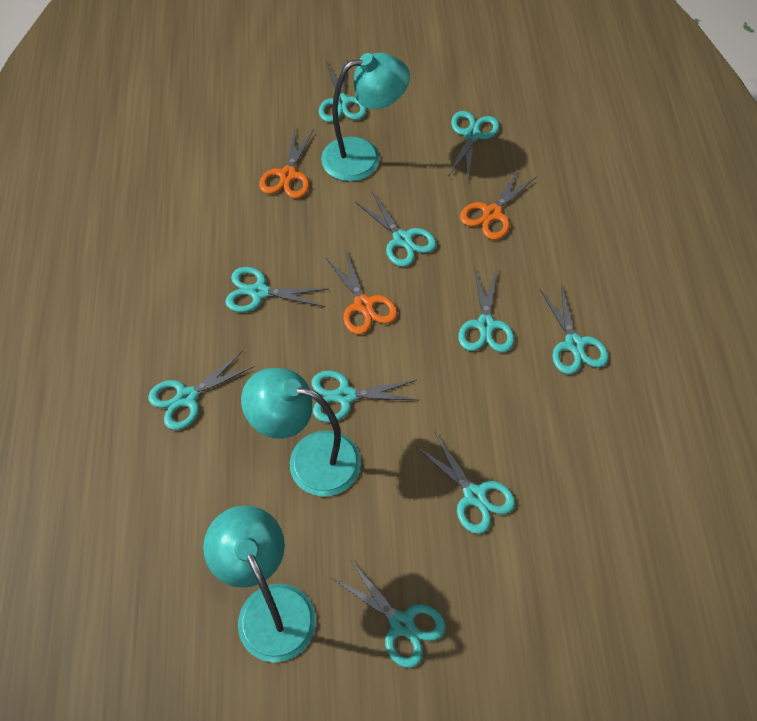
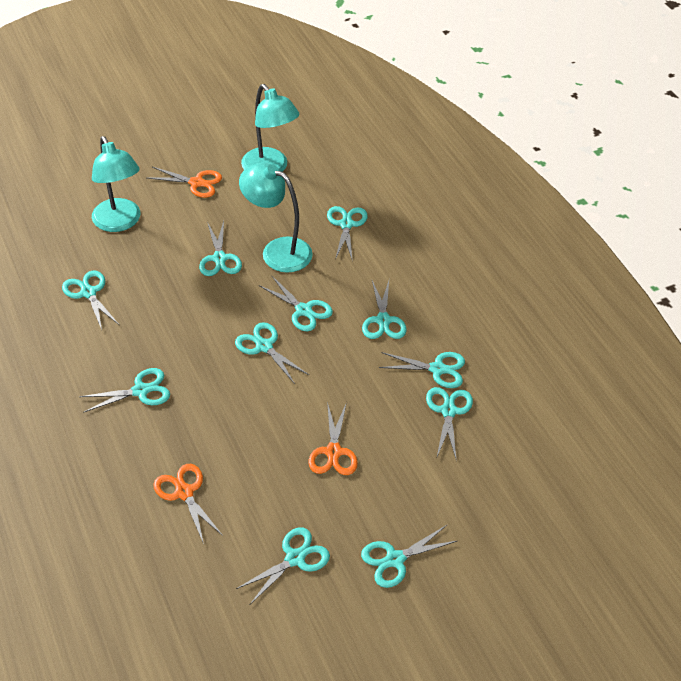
turquoise scissors: 10 -> 11

